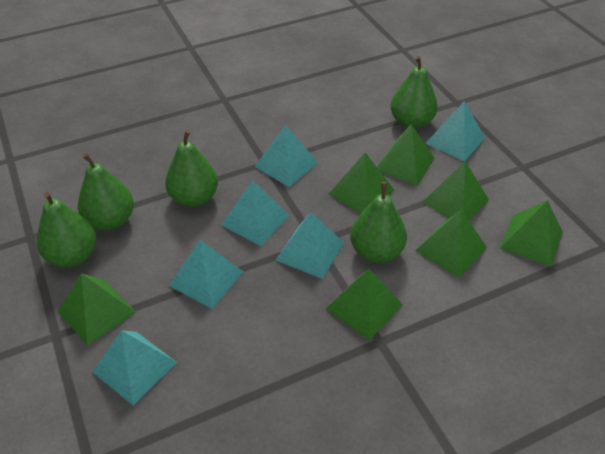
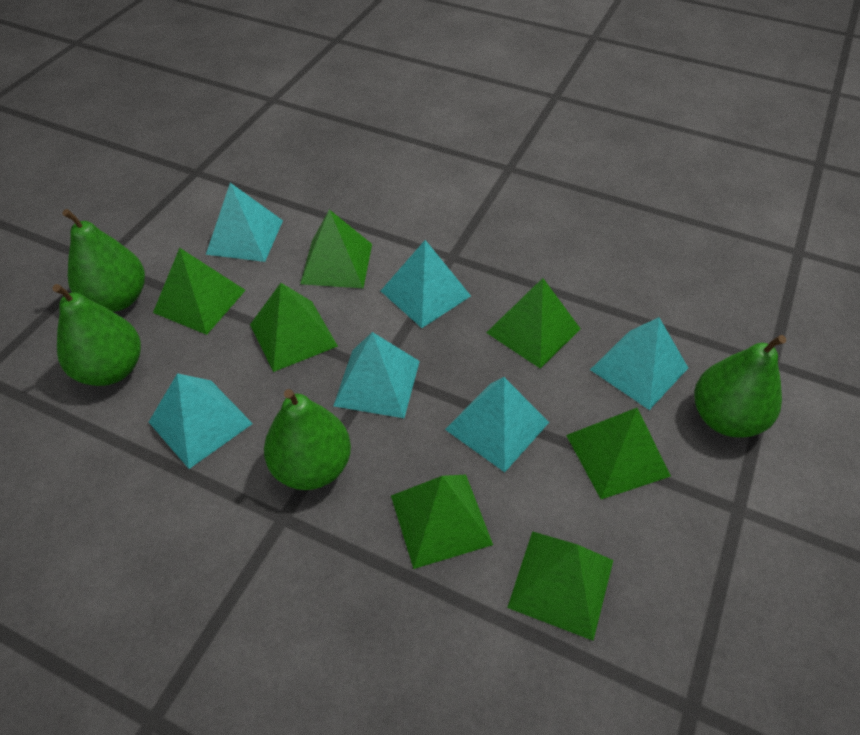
green pear: 5 -> 4

